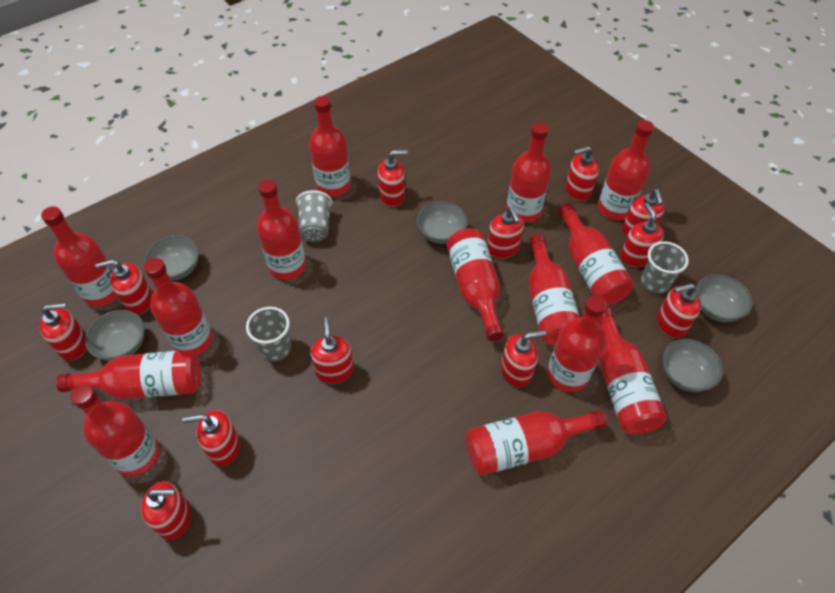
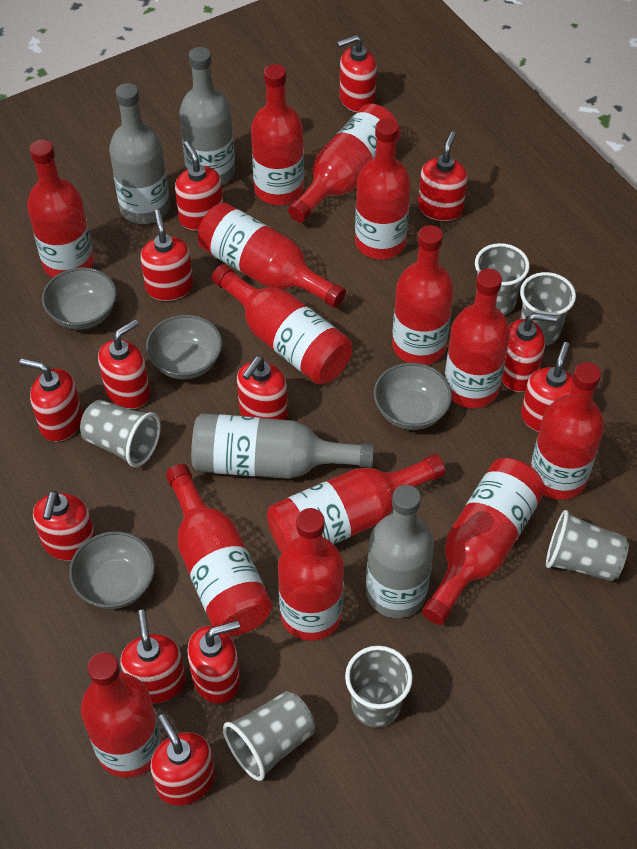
grey bottle: 0 -> 4
grey bowl: 5 -> 4
grey cup: 3 -> 6
red soap dispenser: 12 -> 13

